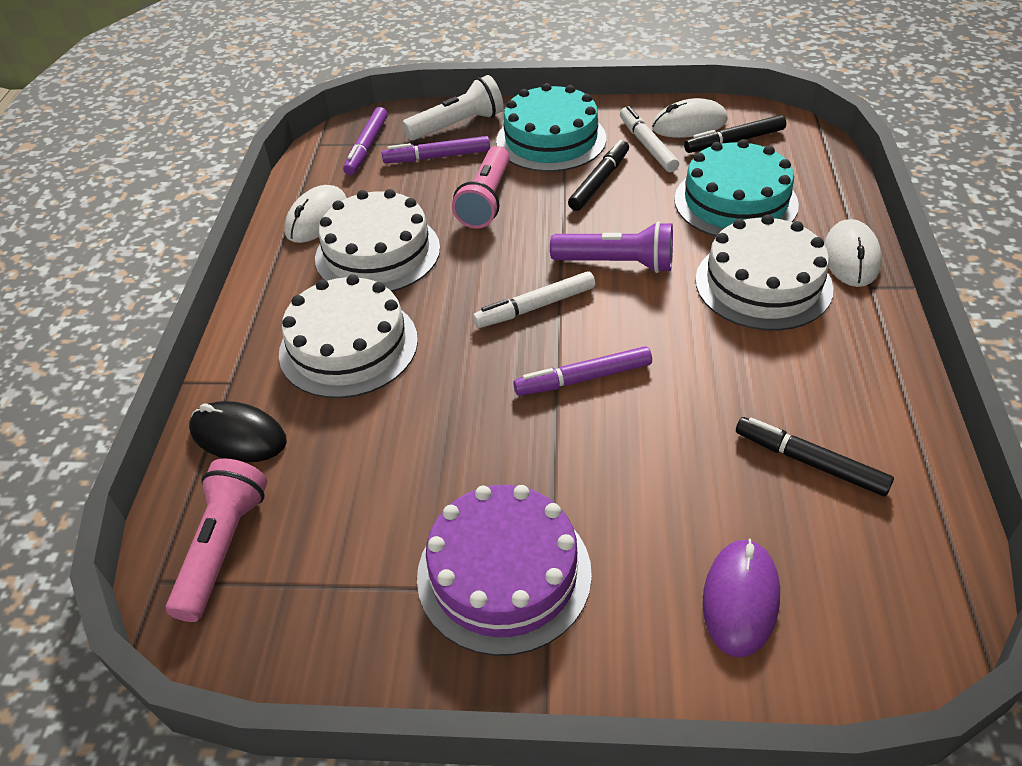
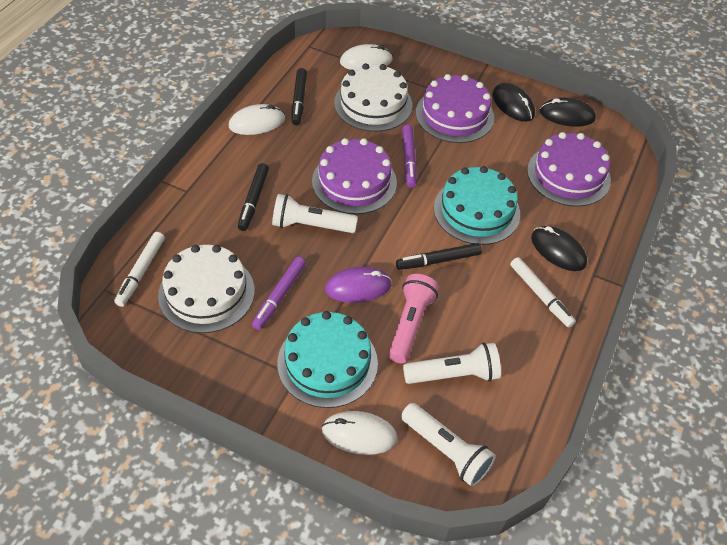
black mouse: 1 -> 3
pink flashlight: 2 -> 1
purple cake: 1 -> 3
purple flashlight: 1 -> 0
purple marker: 3 -> 2
white cake: 3 -> 2
white flashlight: 1 -> 3

